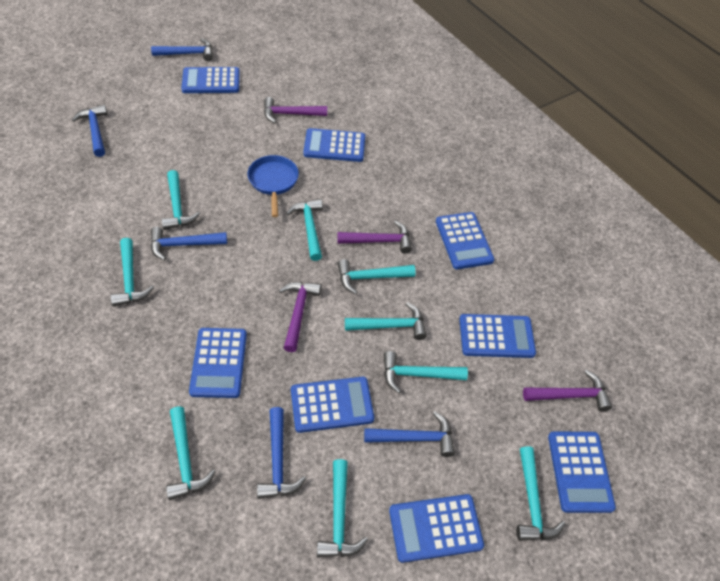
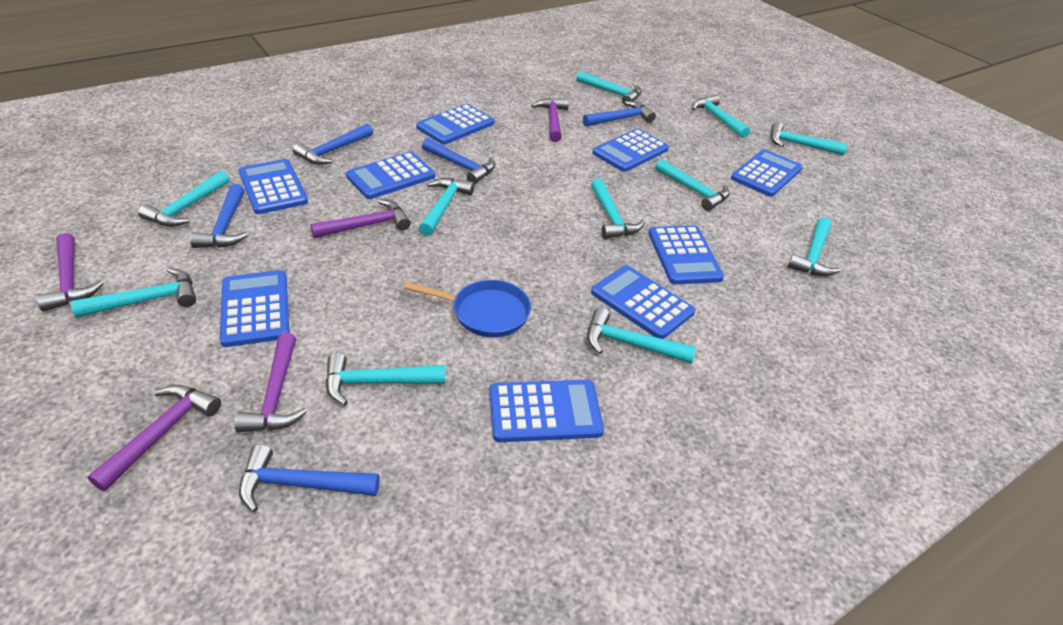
blue calculator: 8 -> 9
purple hammer: 4 -> 5
turquoise hammer: 9 -> 11

